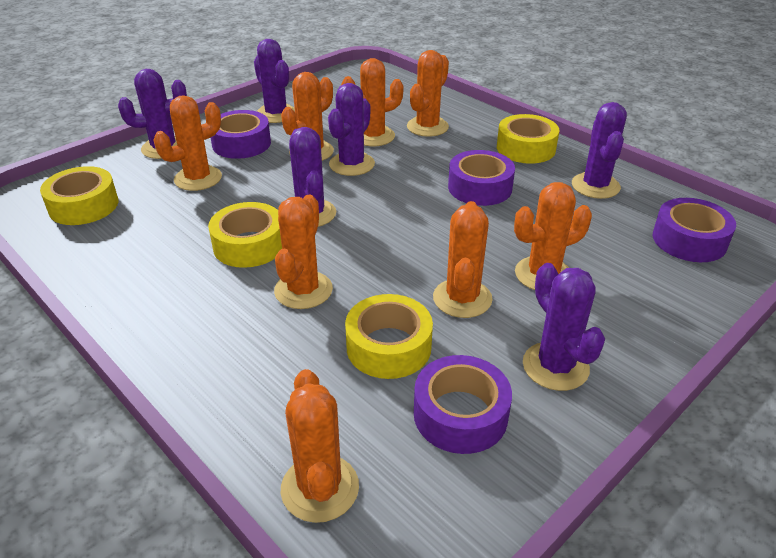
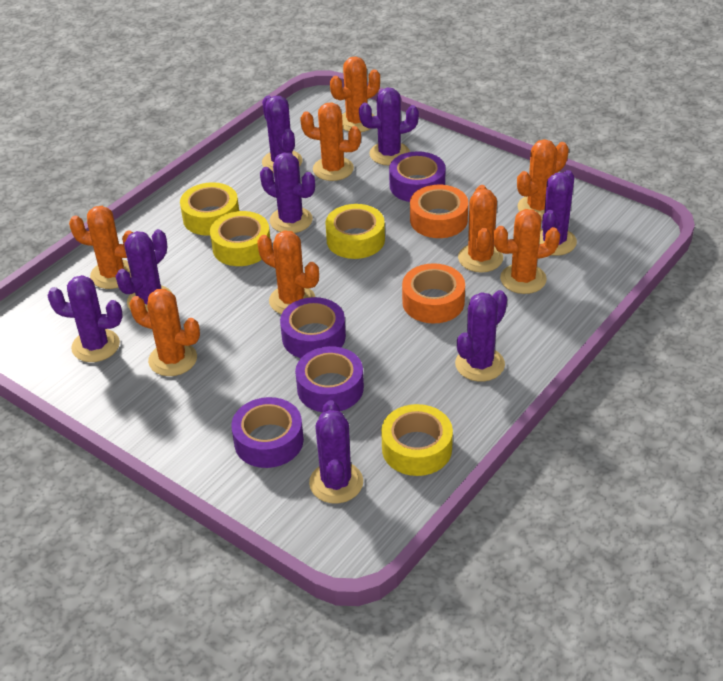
orange tape: 0 -> 2
purple cactus: 6 -> 8

